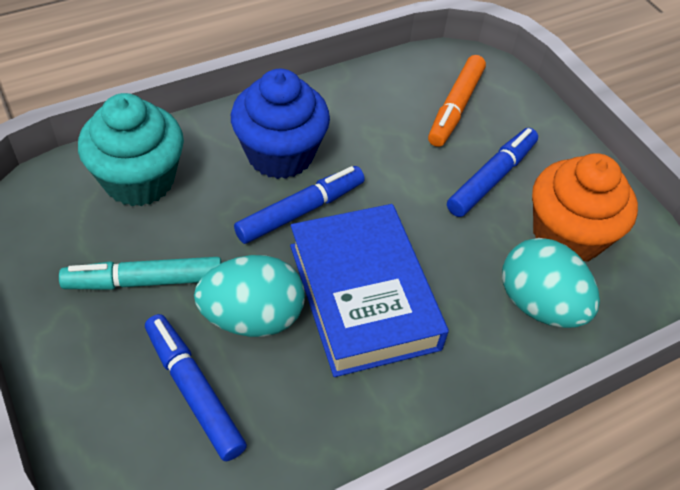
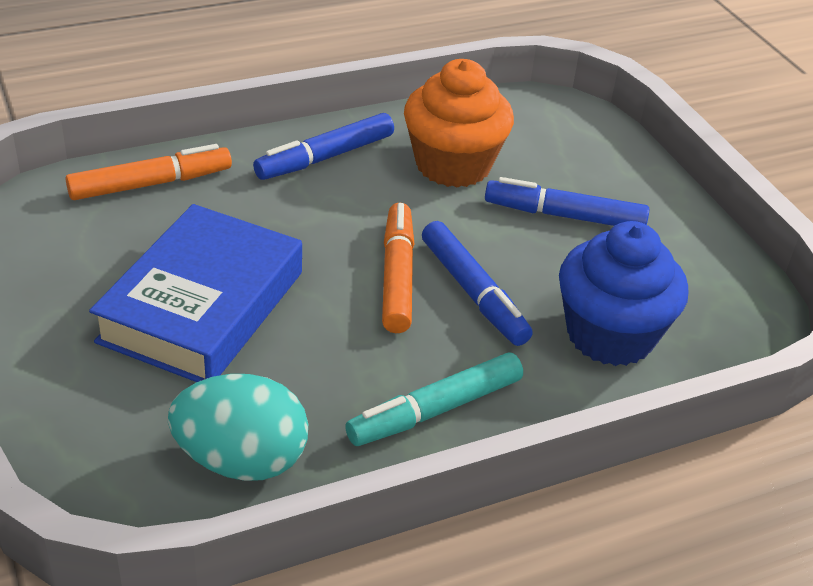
orange marker: 1 -> 2
turquoise cupcake: 1 -> 0
turquoise egg: 2 -> 1

